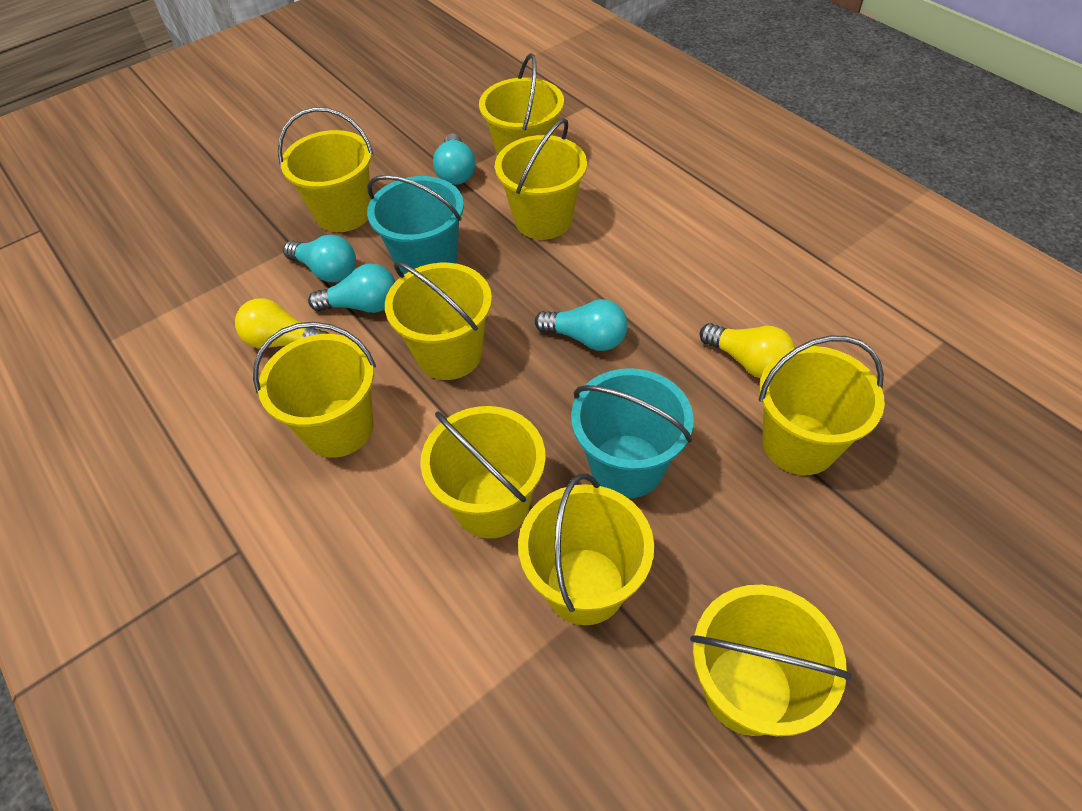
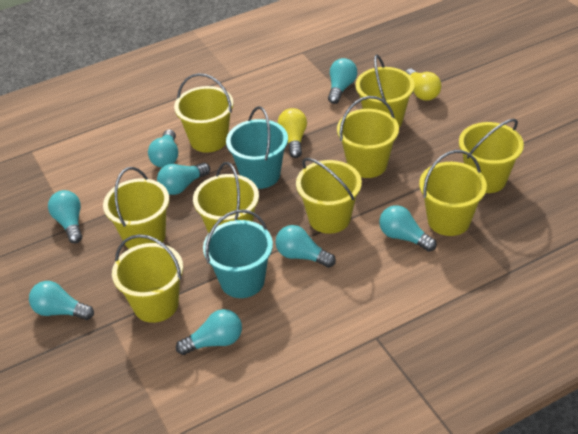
turquoise light bulb: 4 -> 8

